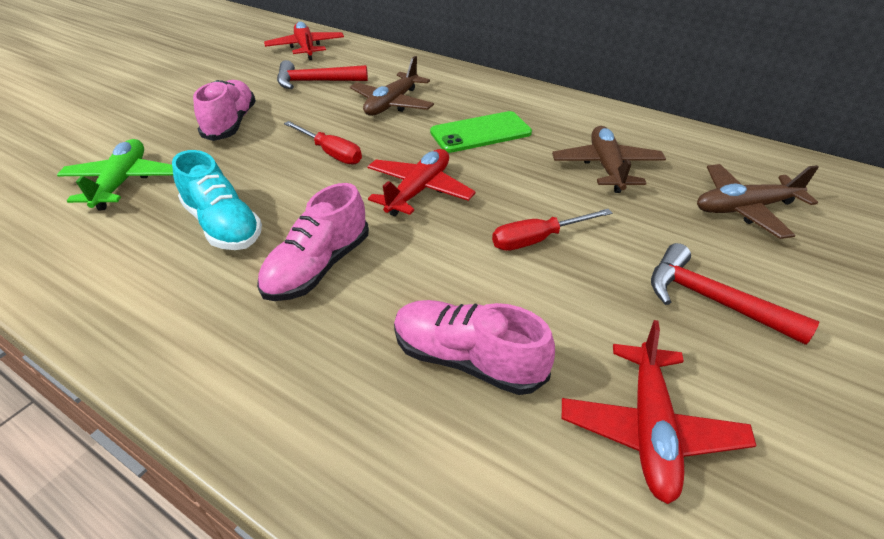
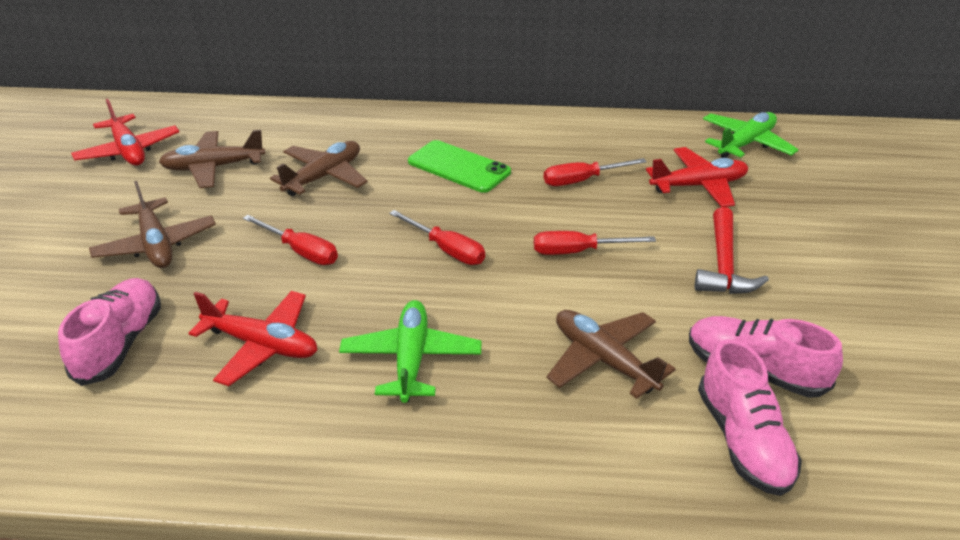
brown plane: 3 -> 4
green plane: 1 -> 2
red hammer: 2 -> 1
red screwdriver: 2 -> 4
turquoise shoe: 1 -> 0

